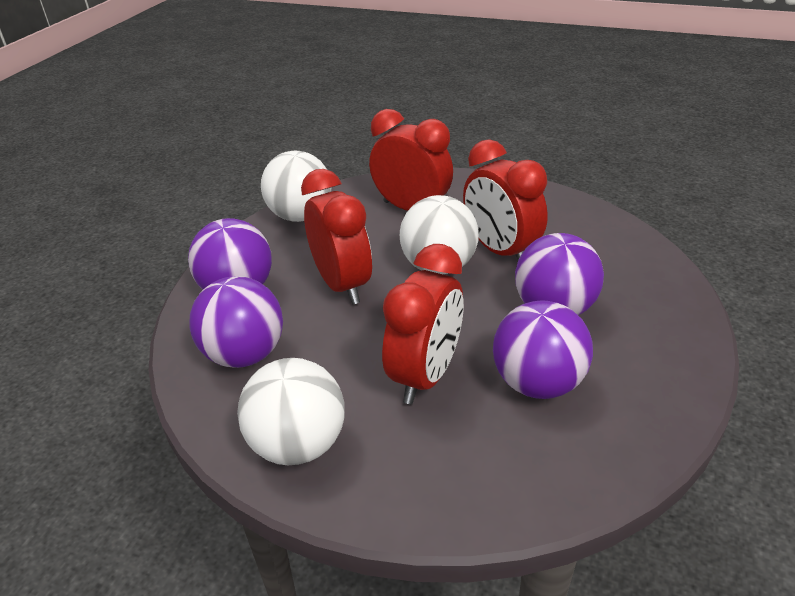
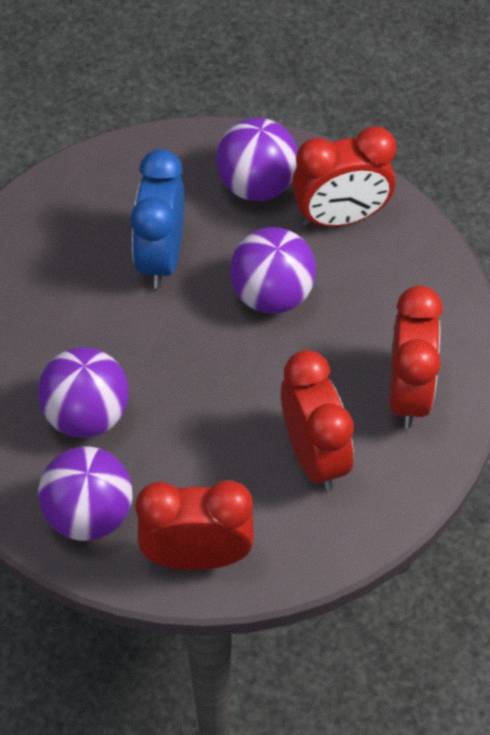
blue clock: 0 -> 1
white ball: 3 -> 0

